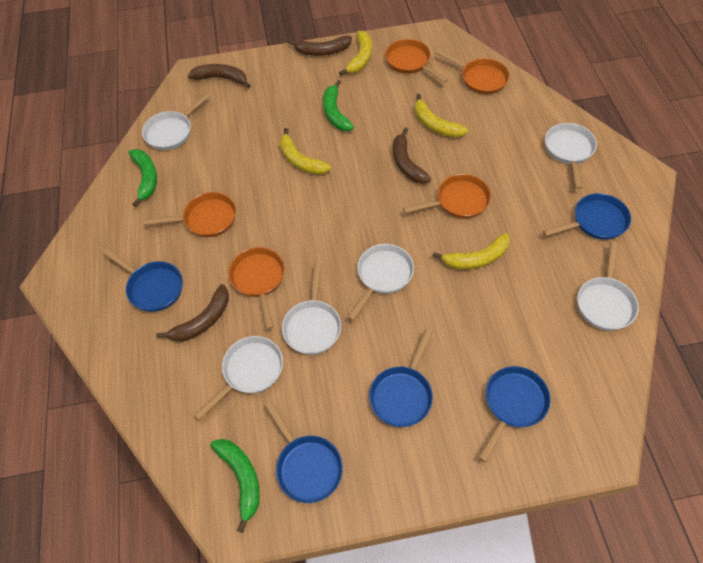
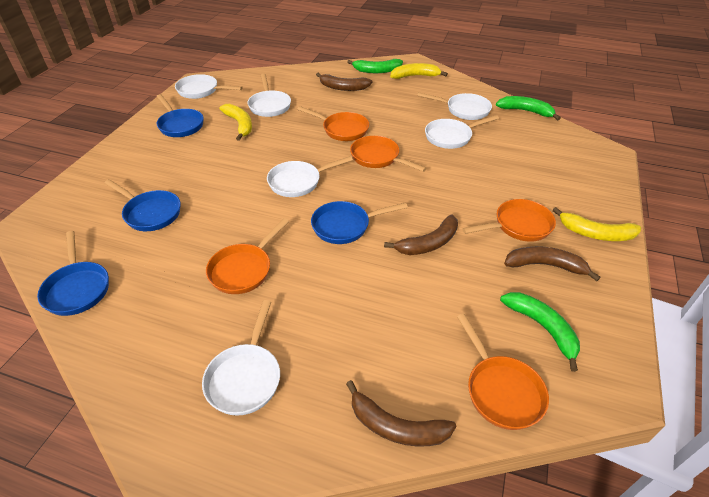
blue pan: 5 -> 4
yellow banana: 4 -> 3

